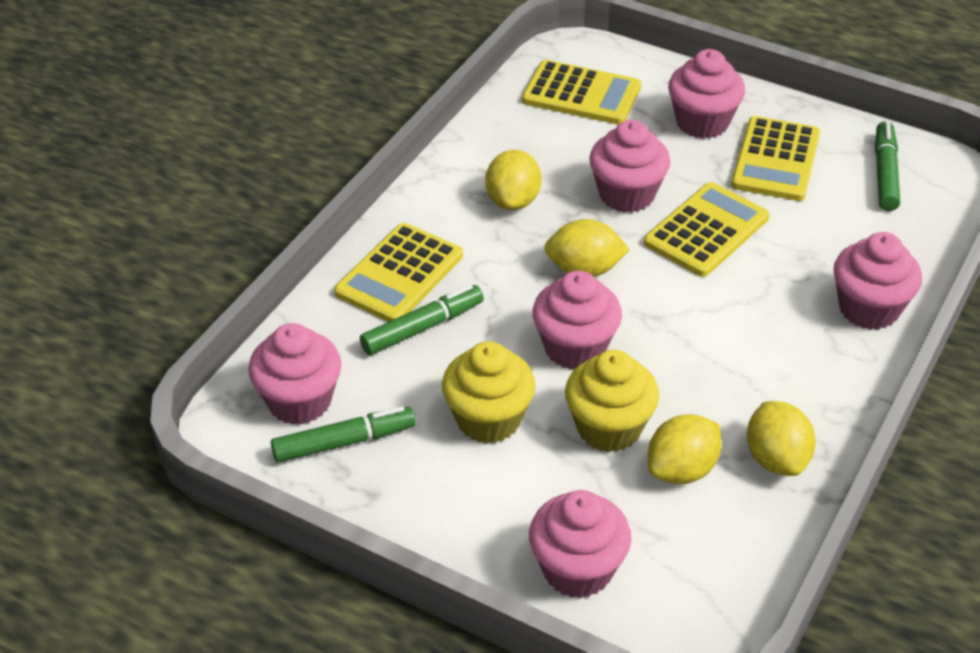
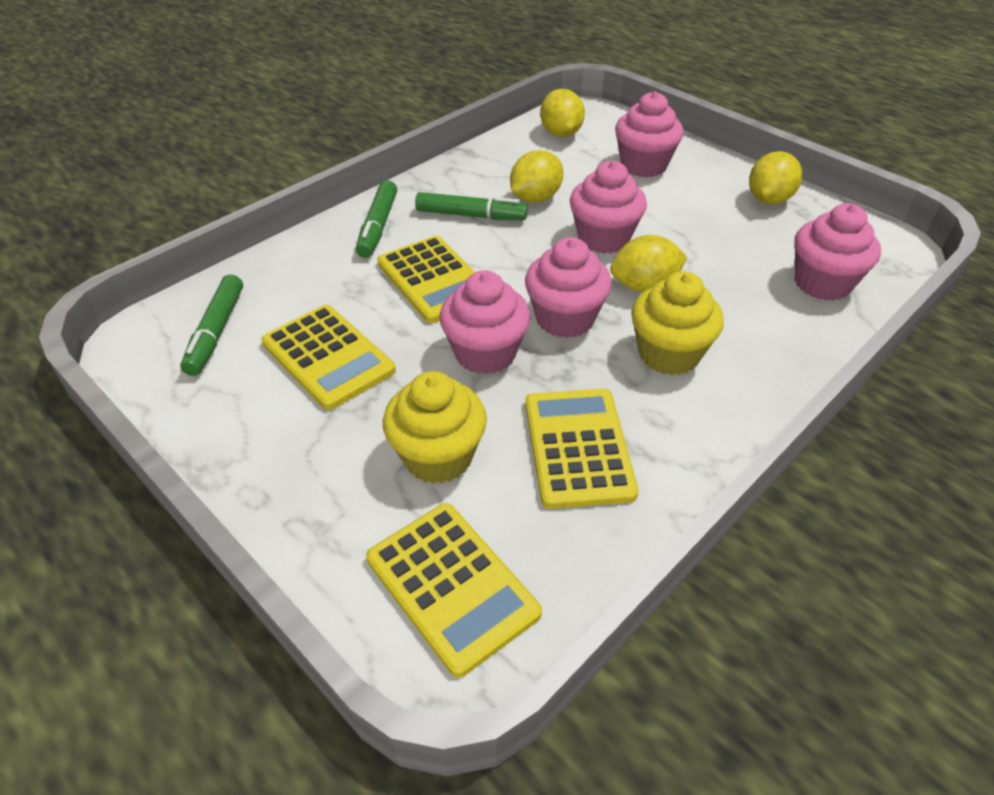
pink cupcake: 6 -> 5

